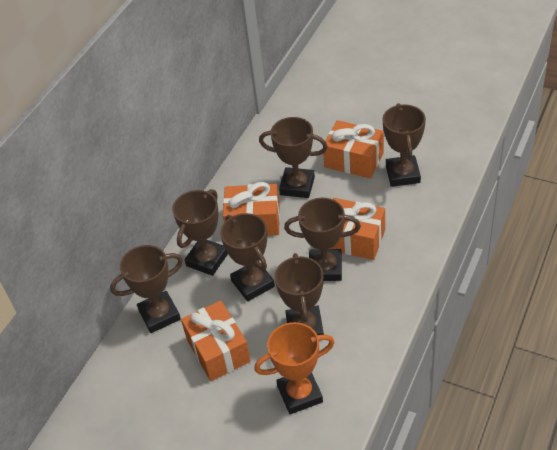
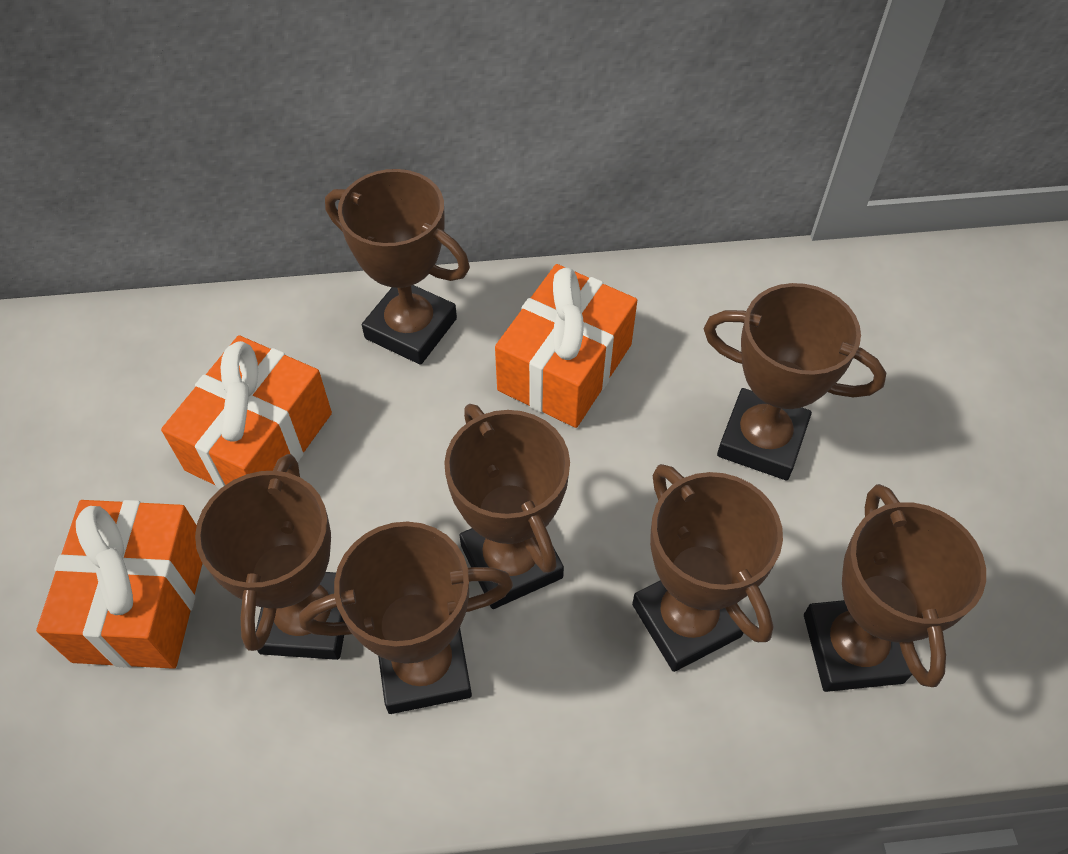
orange gift: 4 -> 3
orange trophy: 1 -> 0

